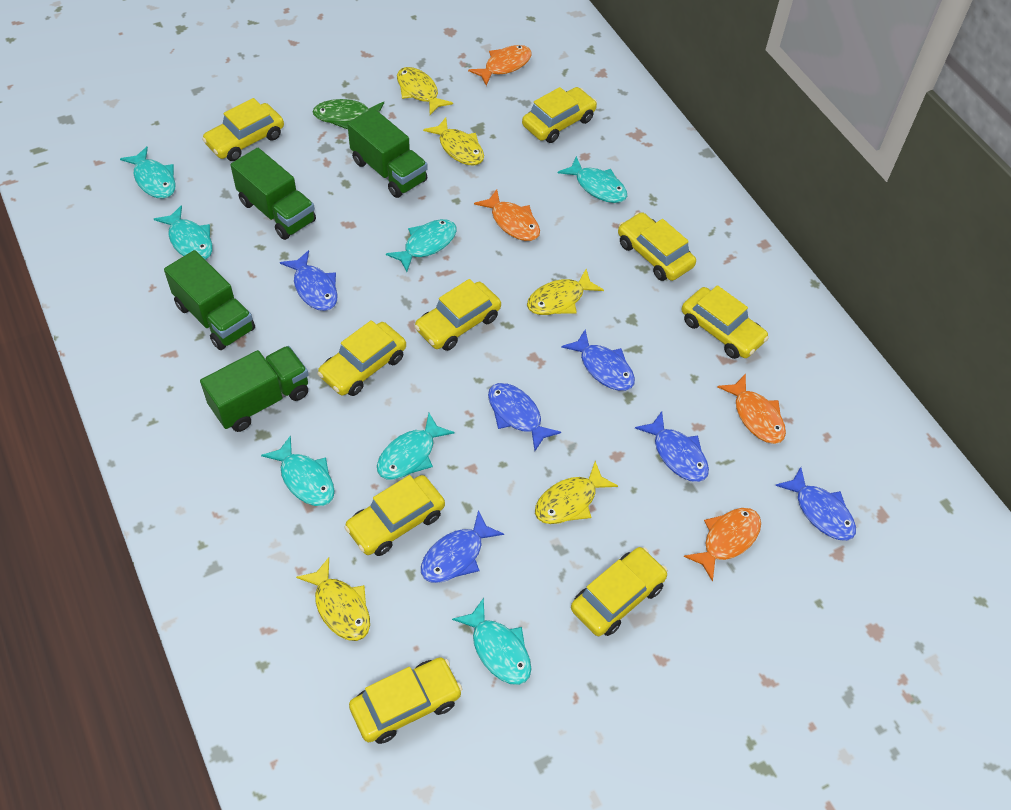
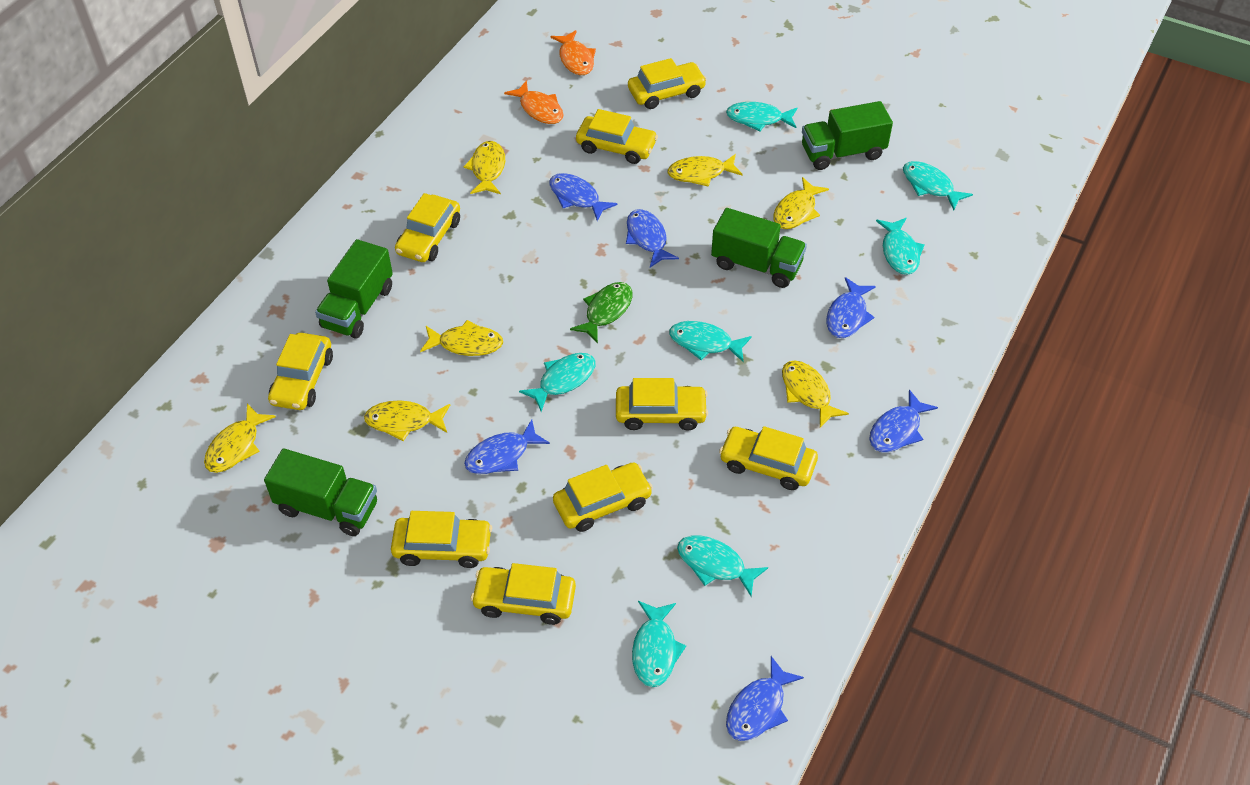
orange fish: 4 -> 2
yellow fish: 5 -> 7

